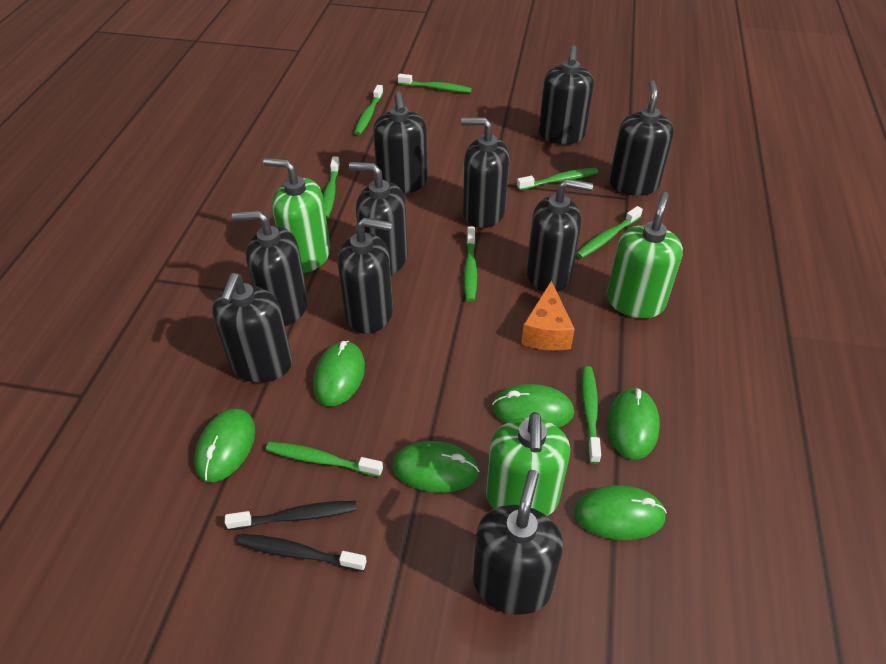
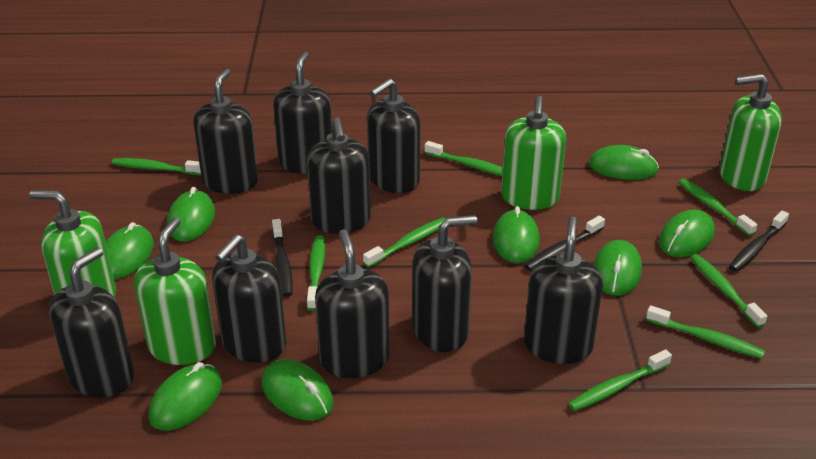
black soap dispenser: 10 -> 9
black toothbrush: 2 -> 3
green mouse: 6 -> 8
green soap dispenser: 3 -> 4
orange cheese: 1 -> 0

